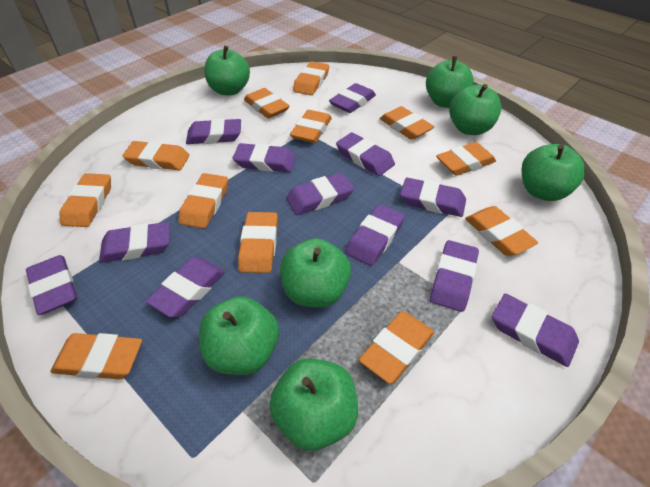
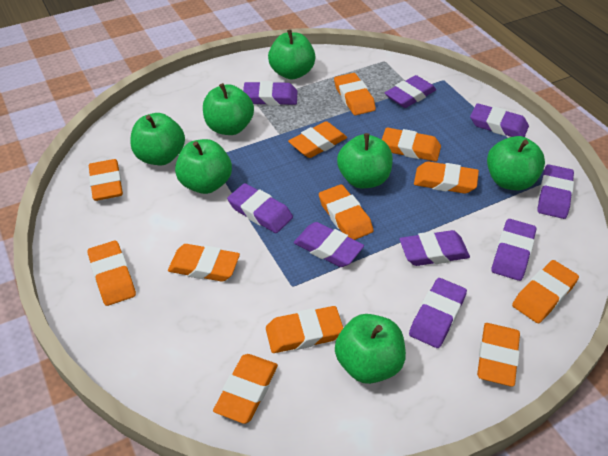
purple eraser: 12 -> 9

